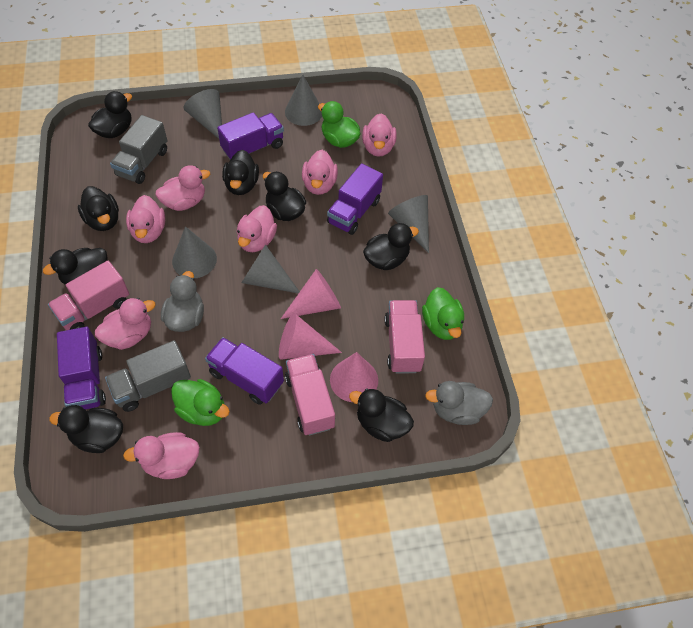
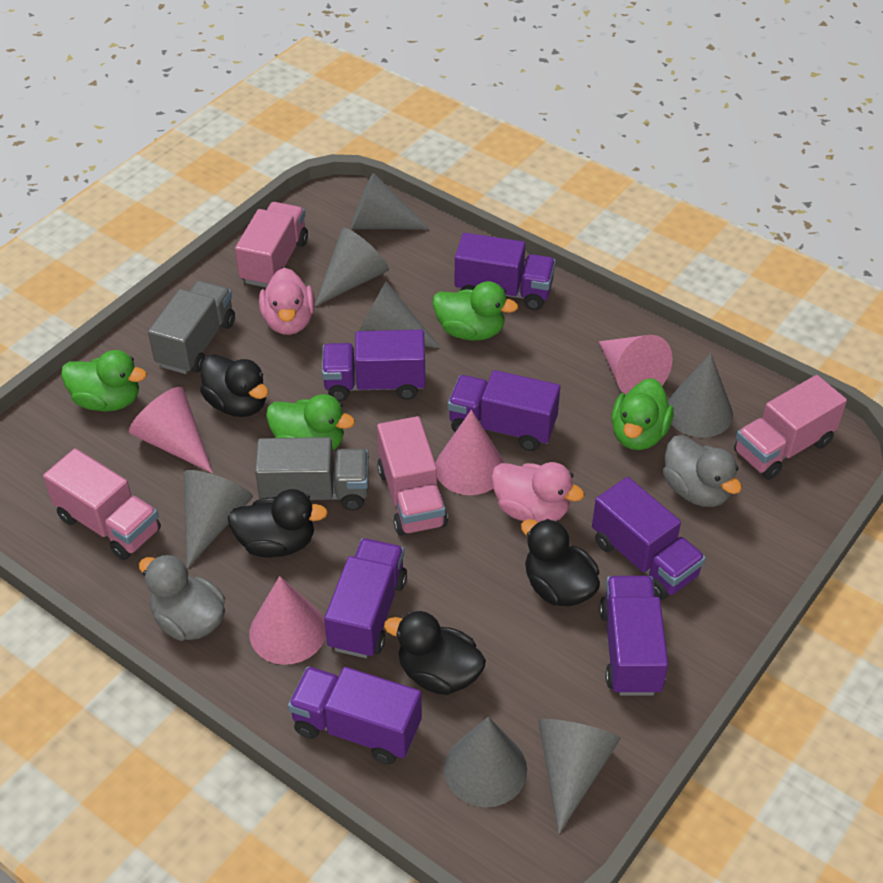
black duck: 8 -> 4
green duck: 3 -> 4
grey cone: 5 -> 7
pink cone: 3 -> 4
pink duck: 7 -> 2
pink truck: 3 -> 4
purple truck: 4 -> 7

